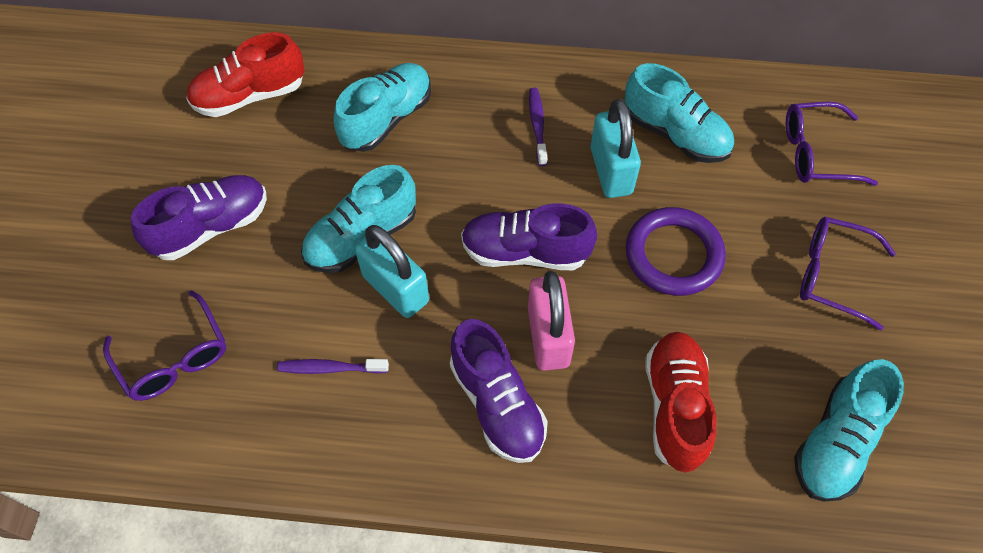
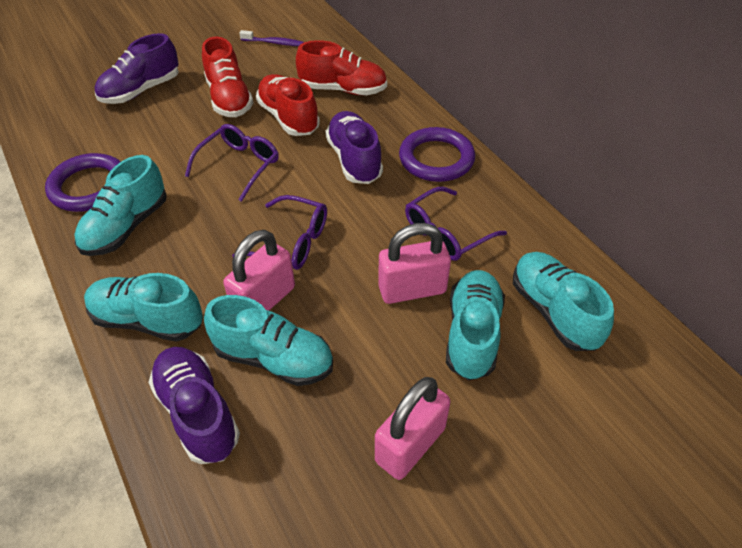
pink padlock: 1 -> 3
purple ring: 1 -> 2
purple toothbrush: 2 -> 1
red shoe: 2 -> 3
turquoise padlock: 2 -> 0
turquoise shoe: 4 -> 5

